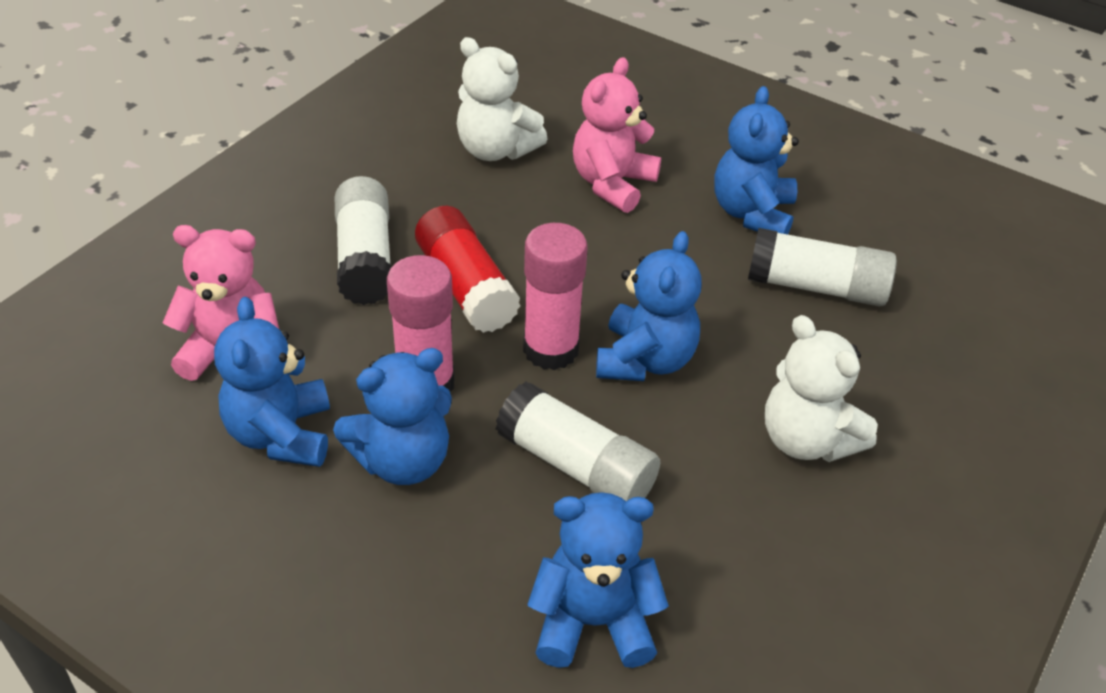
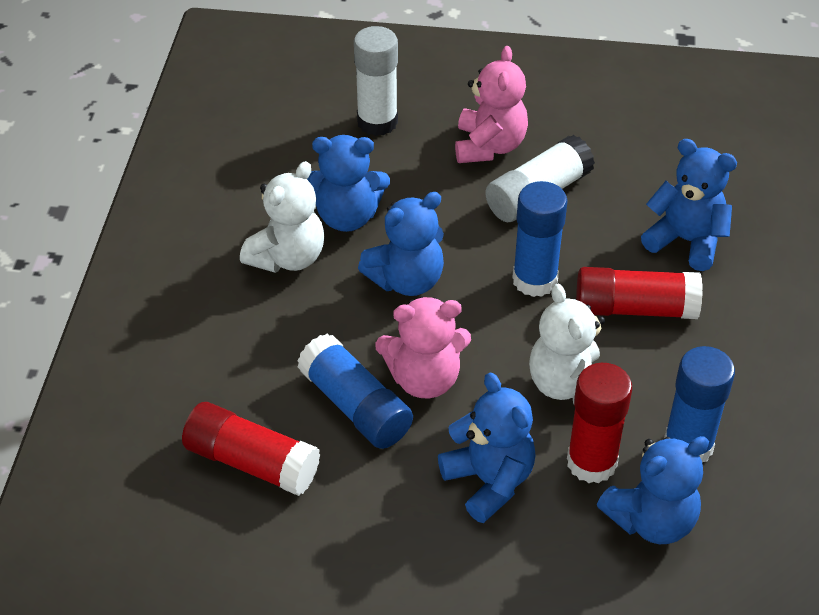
blue glue stick: 0 -> 3
pink glue stick: 2 -> 0
red glue stick: 1 -> 3
white glue stick: 3 -> 2

